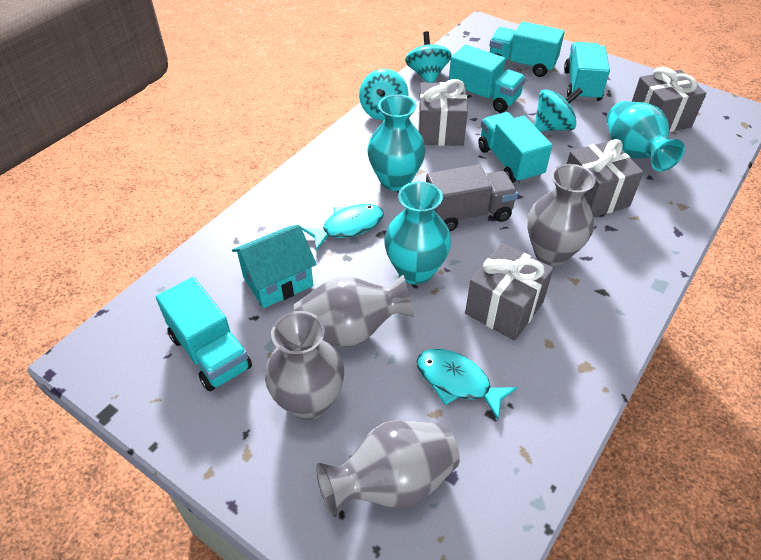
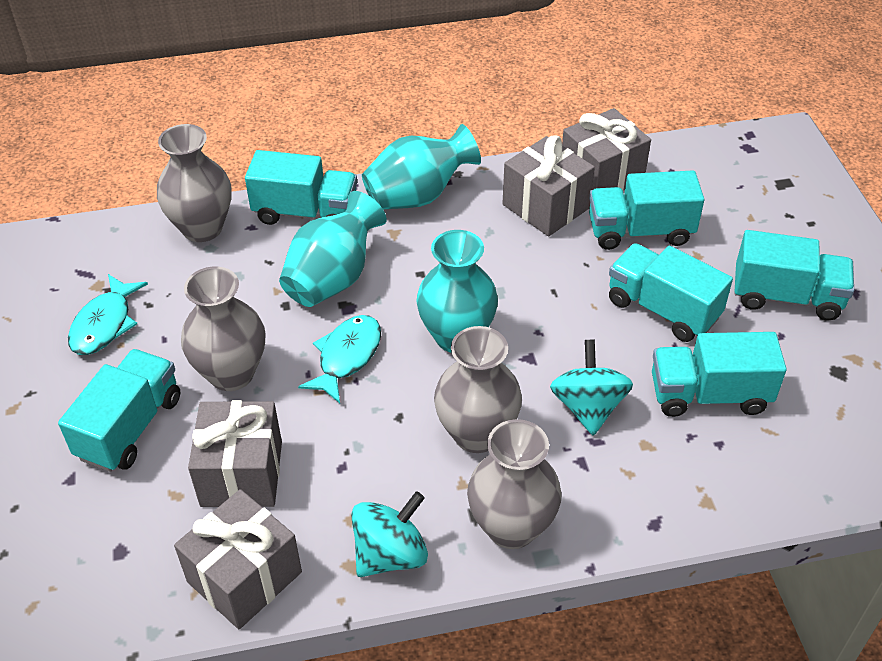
grey truck: 1 -> 0
turquoise house: 1 -> 0
turquoise spinning top: 3 -> 2
turquoise truck: 5 -> 6

